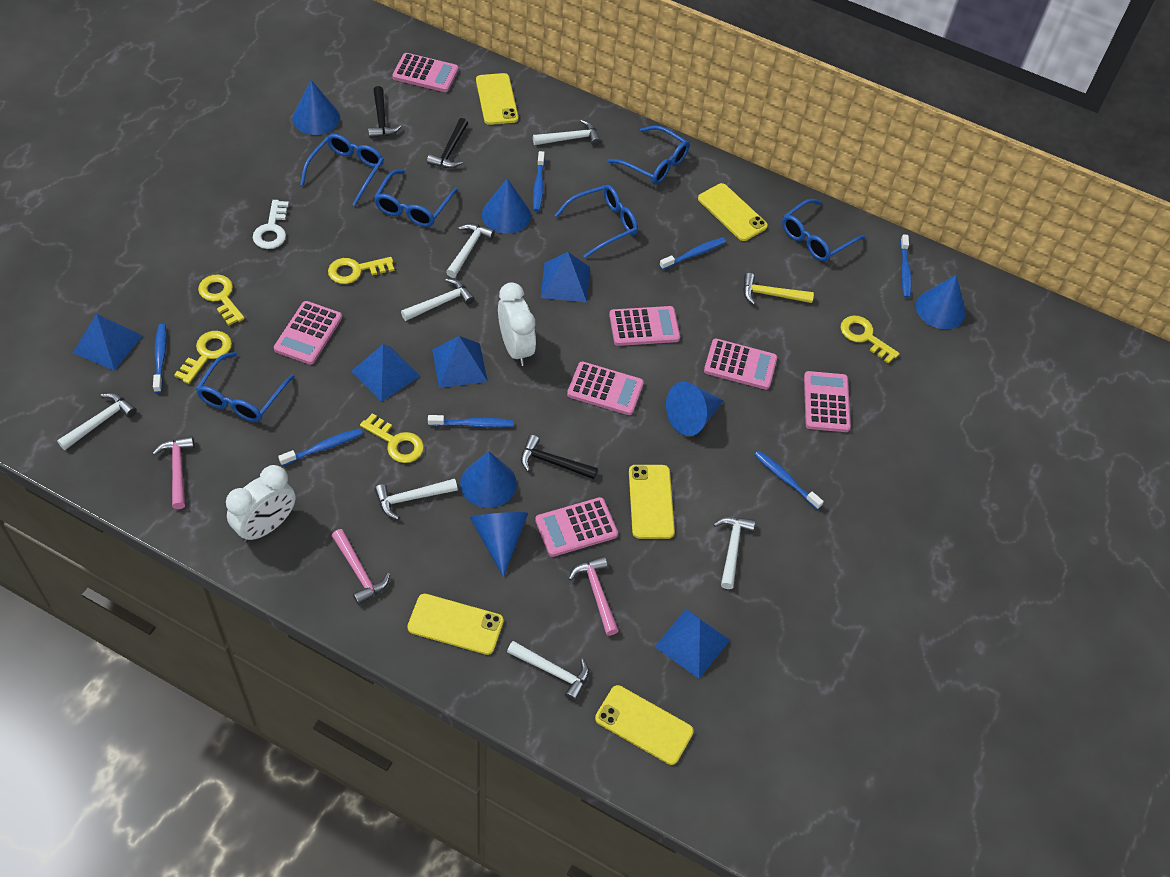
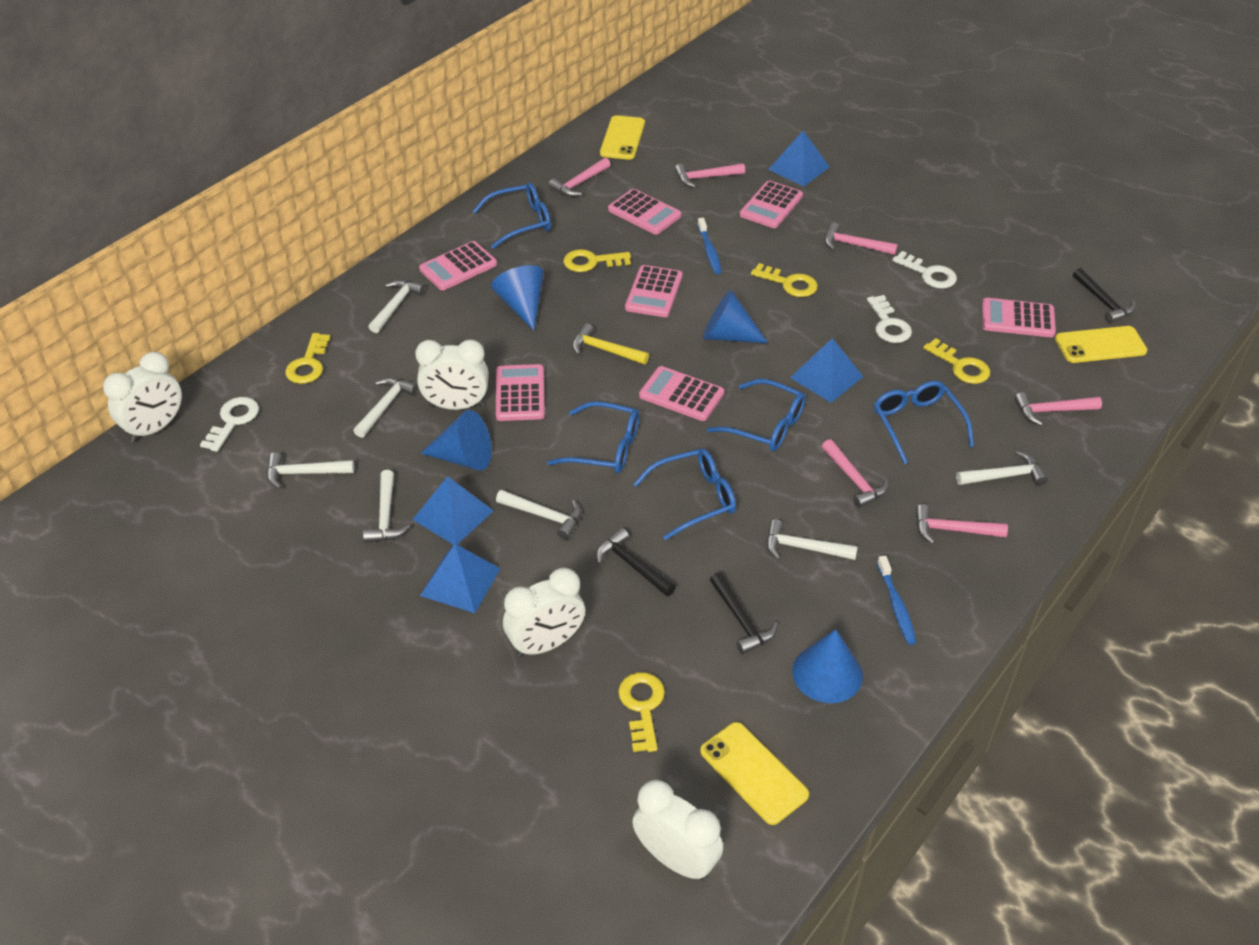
blue cone: 6 -> 4
blue glasses: 6 -> 5
blue pyramid: 5 -> 4
blue toothbrush: 7 -> 2
pink hammer: 3 -> 6
white clock: 2 -> 4
white key: 1 -> 3
yellow phone: 5 -> 3

